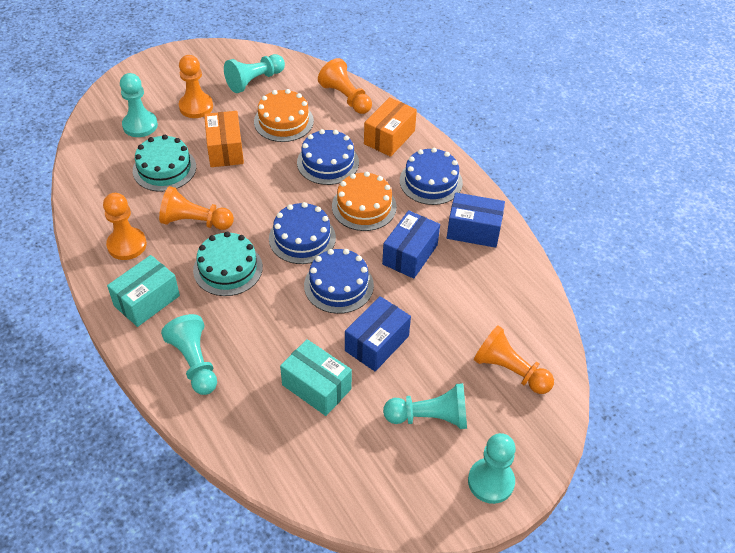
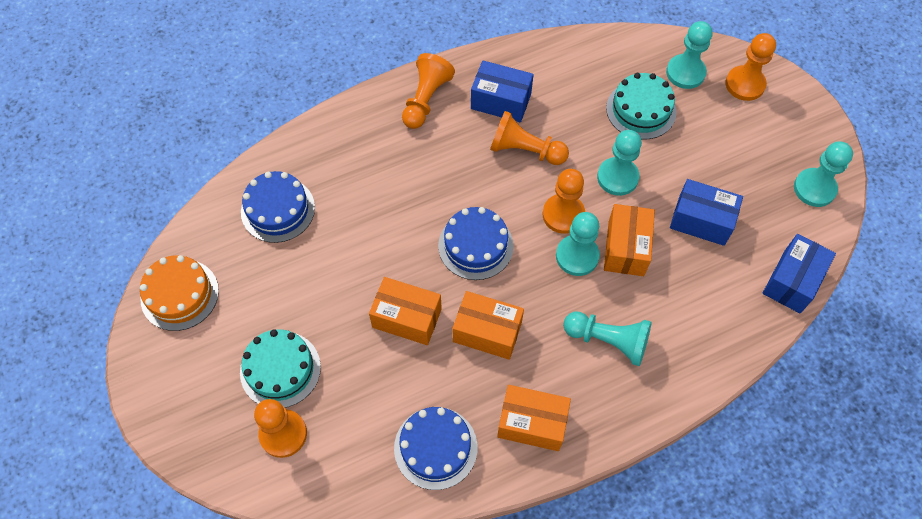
blue cake: 4 -> 3
orange box: 2 -> 4
orange cake: 2 -> 1
turquoise box: 2 -> 0

